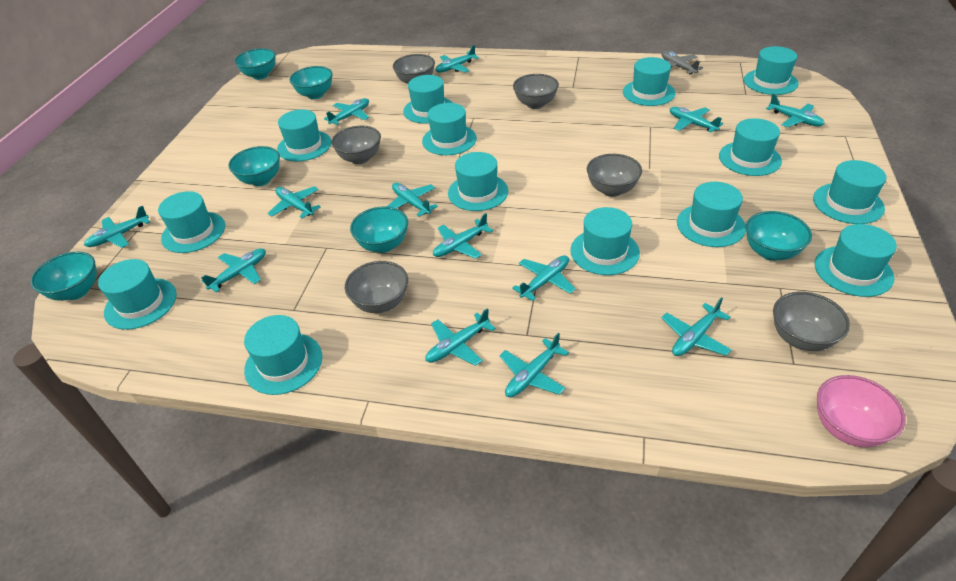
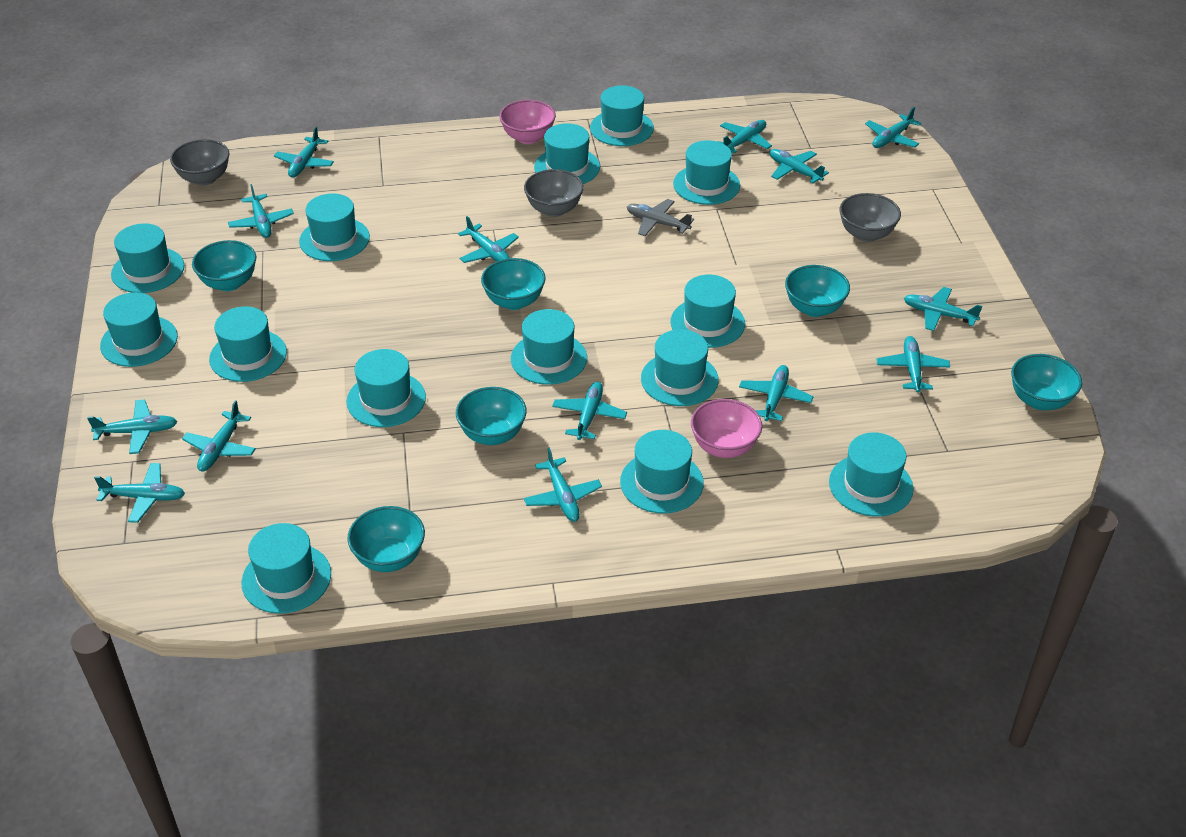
grey bowl: 6 -> 3
pink bowl: 1 -> 2
turquoise plane: 13 -> 14

